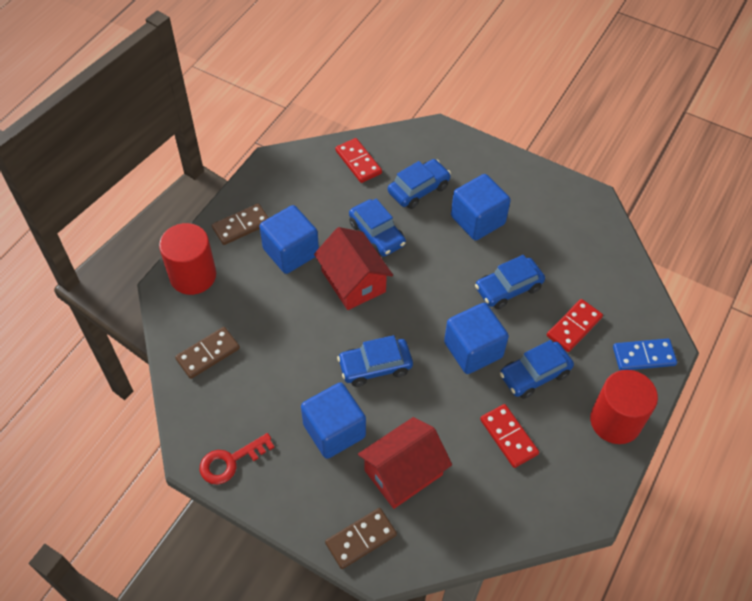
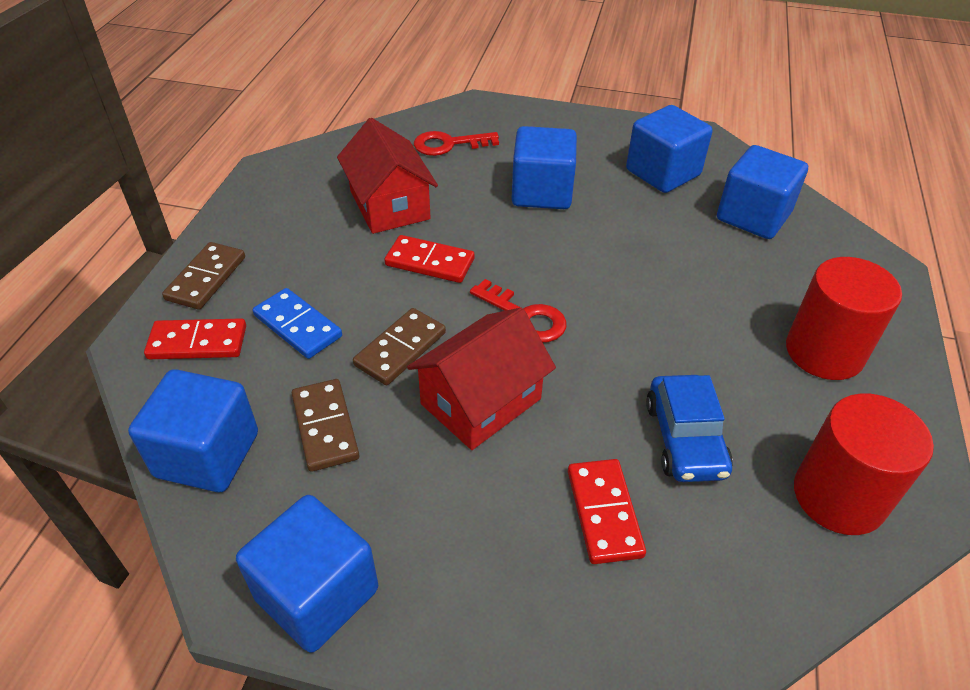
blue car: 5 -> 1
blue cube: 4 -> 5
red key: 1 -> 2

